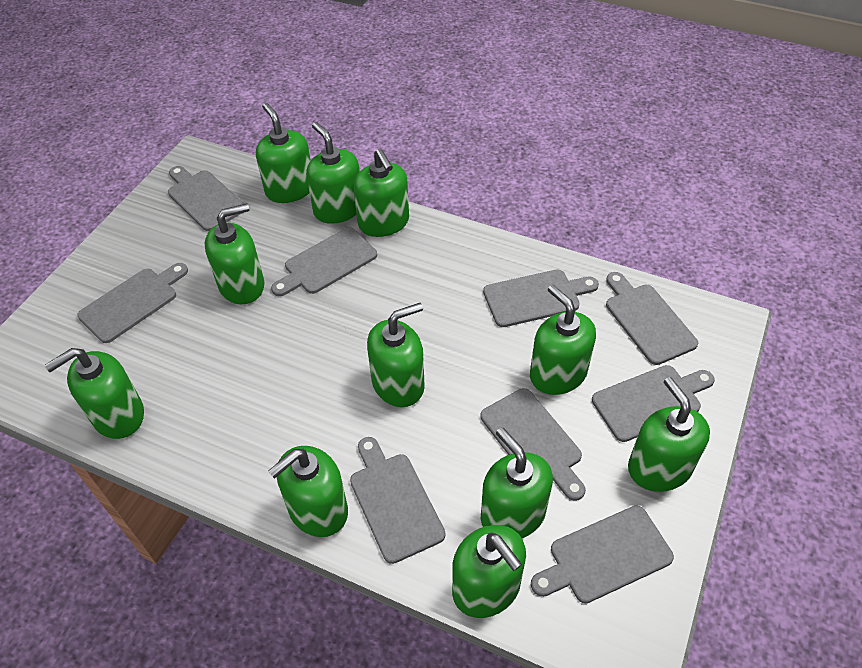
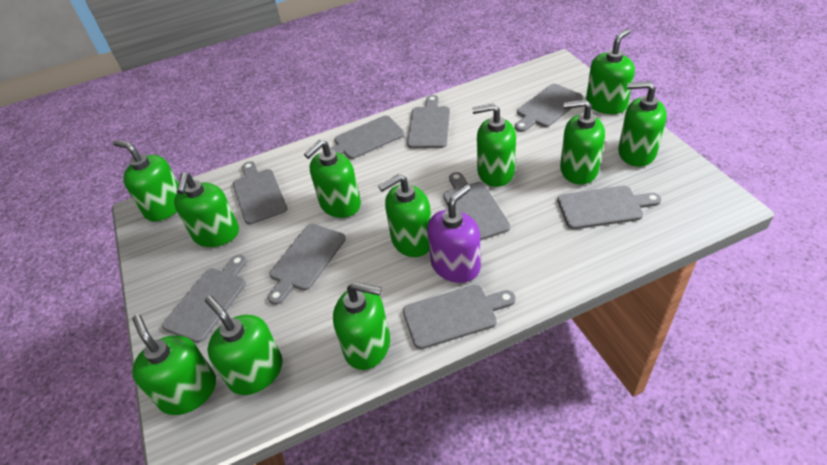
purple soap dispenser: 0 -> 1

